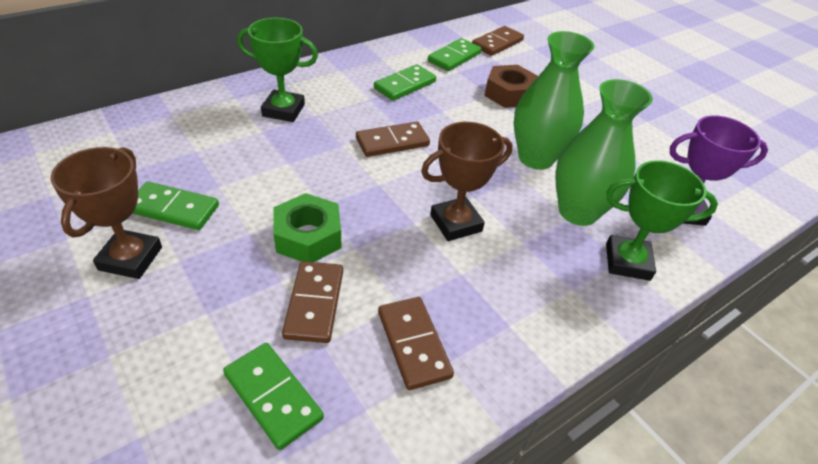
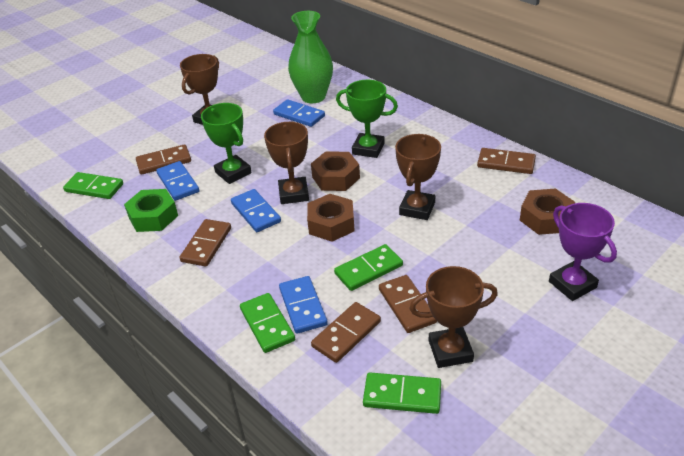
blue domino: 0 -> 4
brown domino: 4 -> 5
brown nut: 1 -> 3
brown trophy: 2 -> 4
green vase: 2 -> 1

